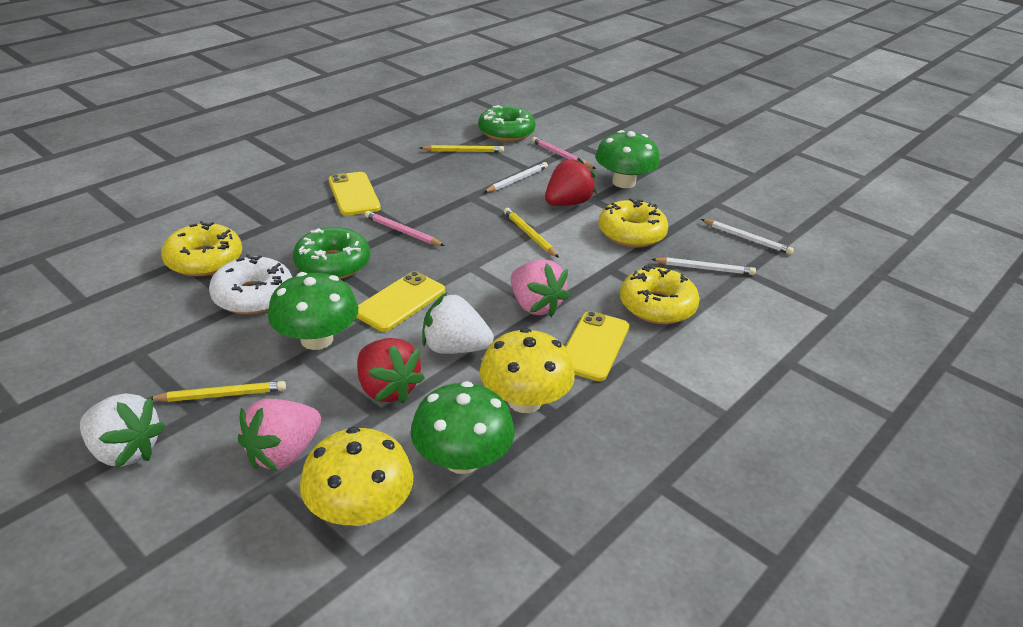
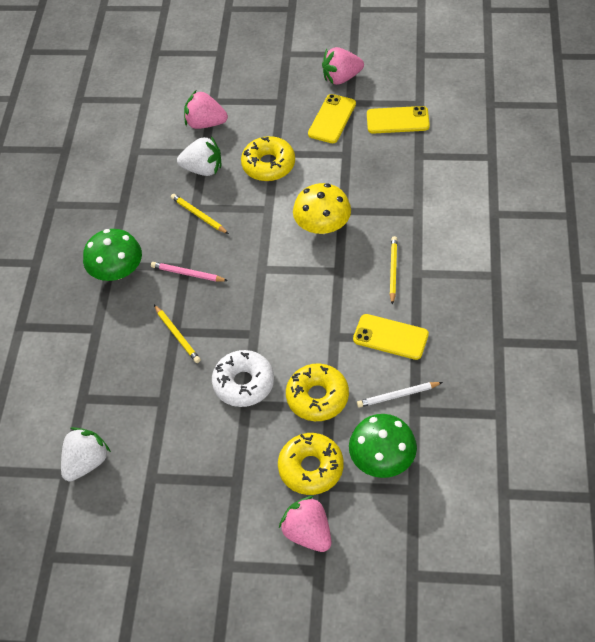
green donut: 2 -> 0
green mushroom: 3 -> 2
pink pencil: 2 -> 1
pink strawberry: 2 -> 3
red strawberry: 2 -> 0
white pencil: 3 -> 1
yellow mushroom: 2 -> 1

